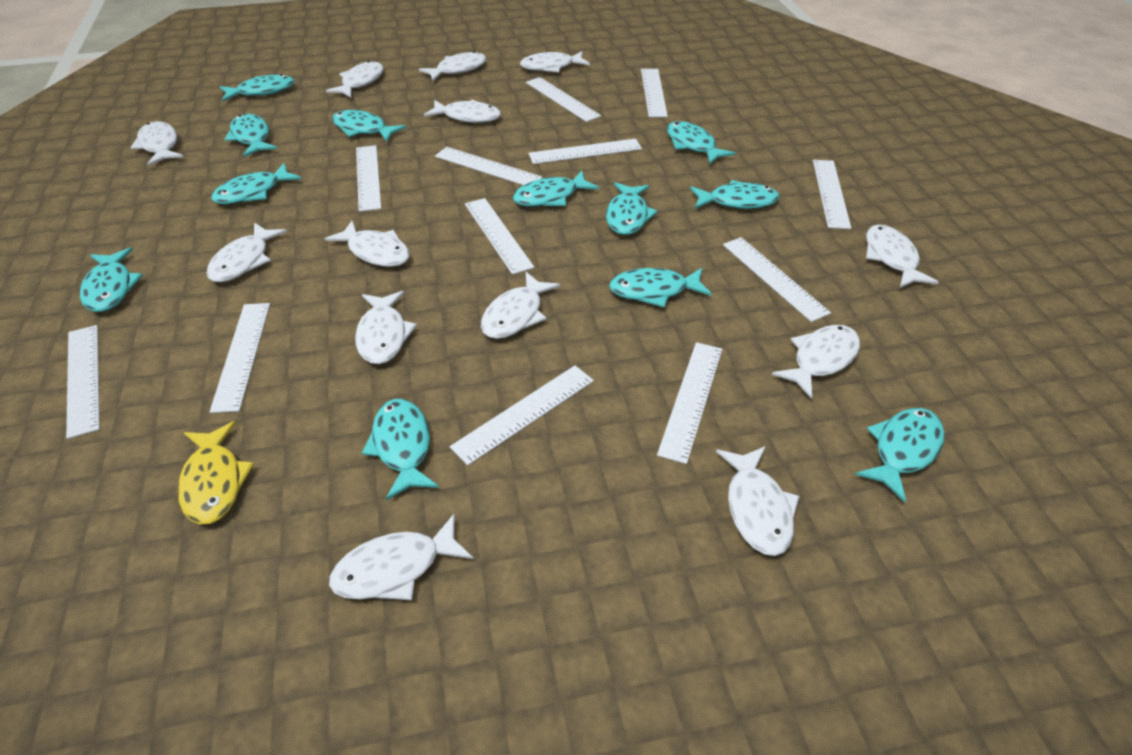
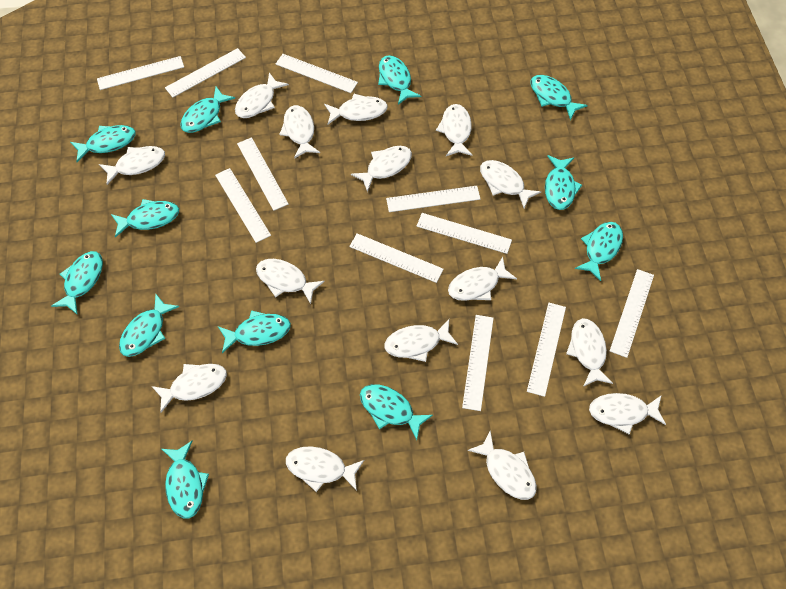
white fish: 13 -> 15
white ruler: 12 -> 11
yellow fish: 1 -> 0

